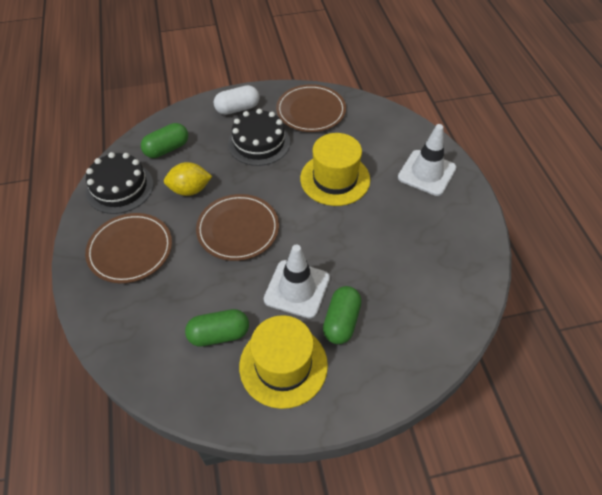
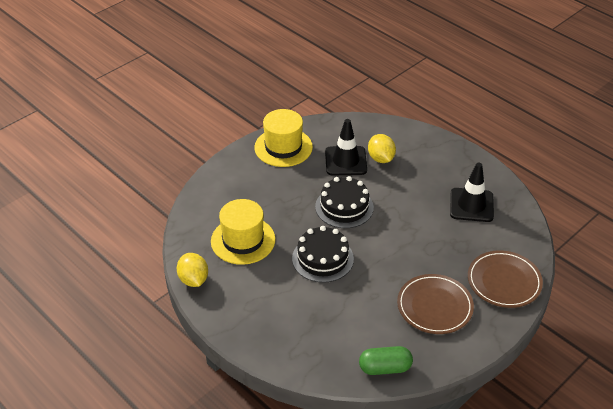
black traffic cone: 0 -> 2
brown plate: 3 -> 2
green capsule: 3 -> 1
white capsule: 1 -> 0
white traffic cone: 2 -> 0
yellow lemon: 1 -> 2

